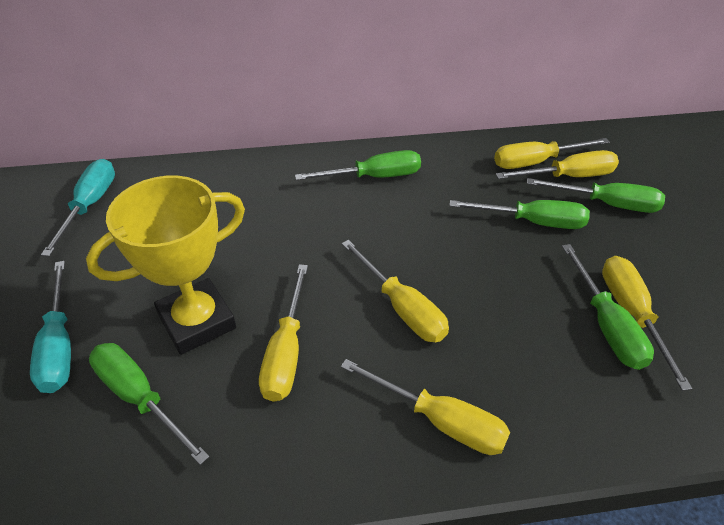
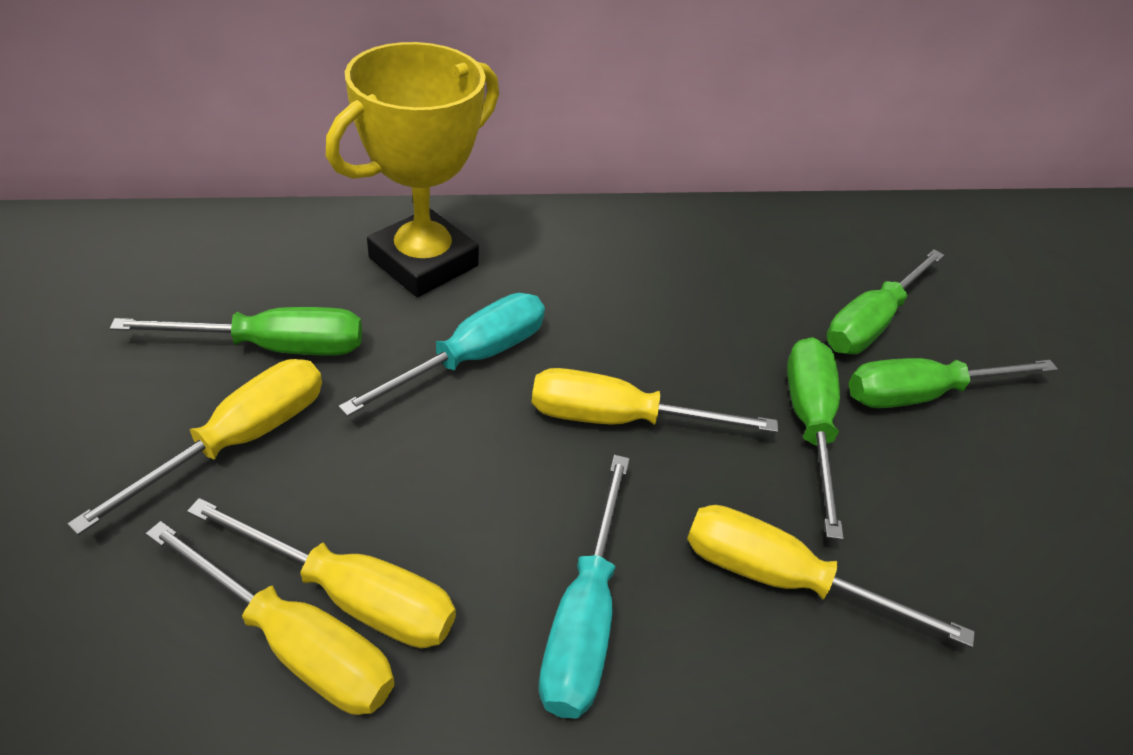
green screwdriver: 5 -> 4
yellow screwdriver: 6 -> 5

